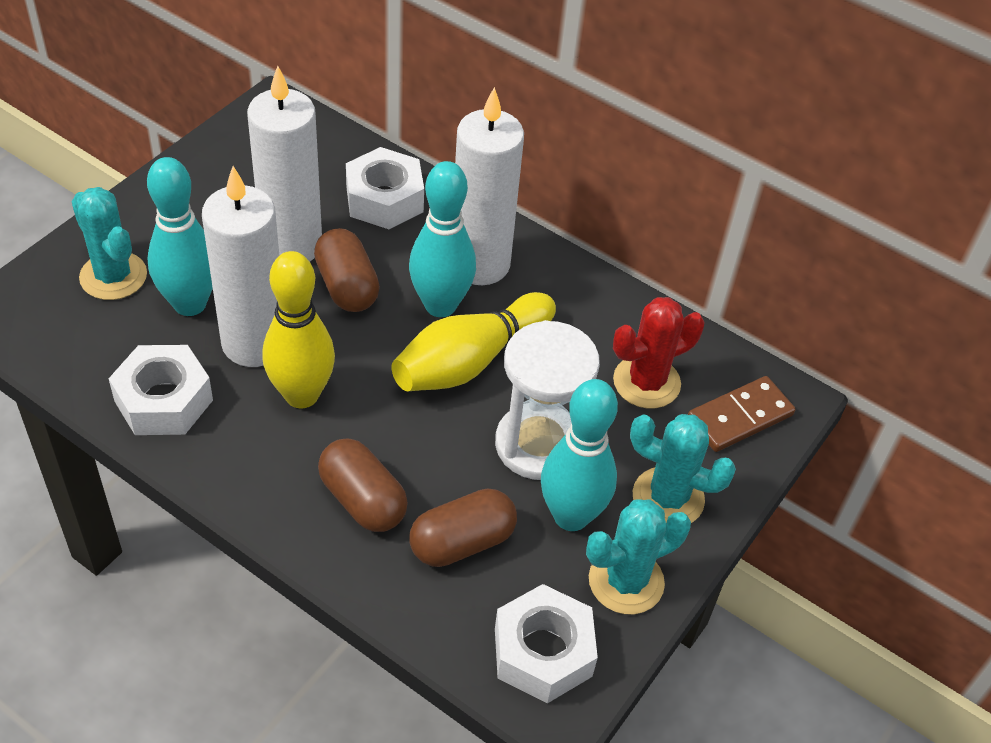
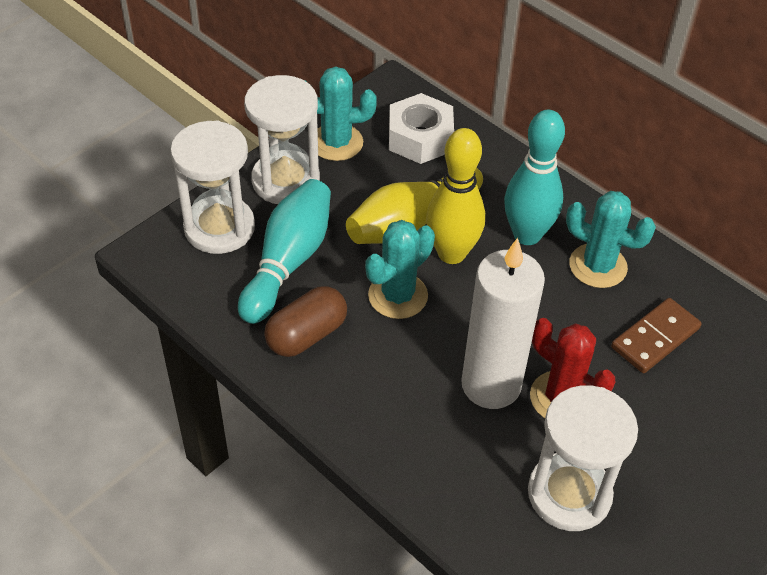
brown capsule: 3 -> 1
turquoise bowling pin: 3 -> 2
white candle: 3 -> 1
white hourglass: 1 -> 3
white nut: 3 -> 1

